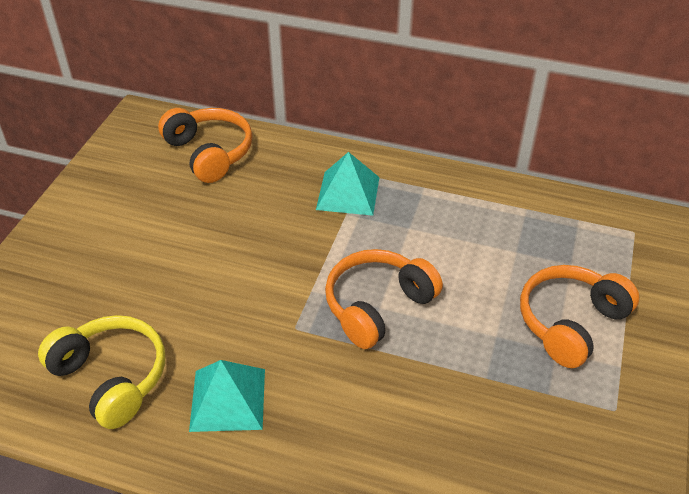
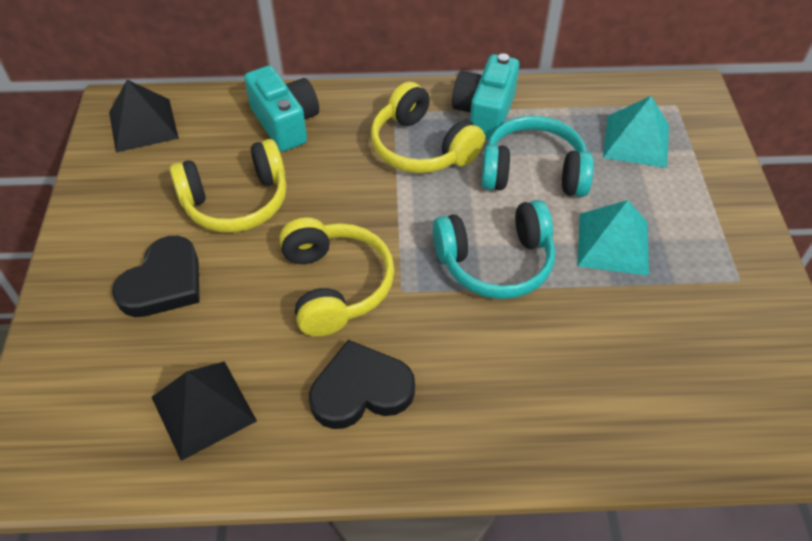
black heart: 0 -> 2
black pyramid: 0 -> 2
orange headphones: 3 -> 0
turquoise camera: 0 -> 2
turquoise headphones: 0 -> 2
yellow headphones: 1 -> 3

